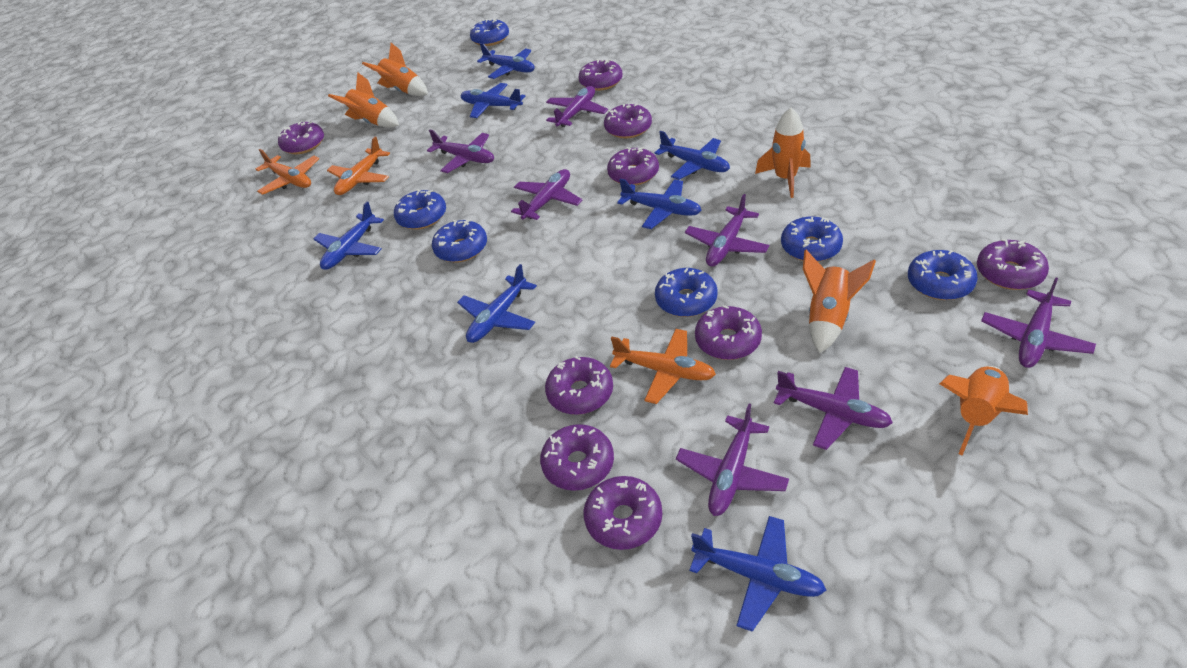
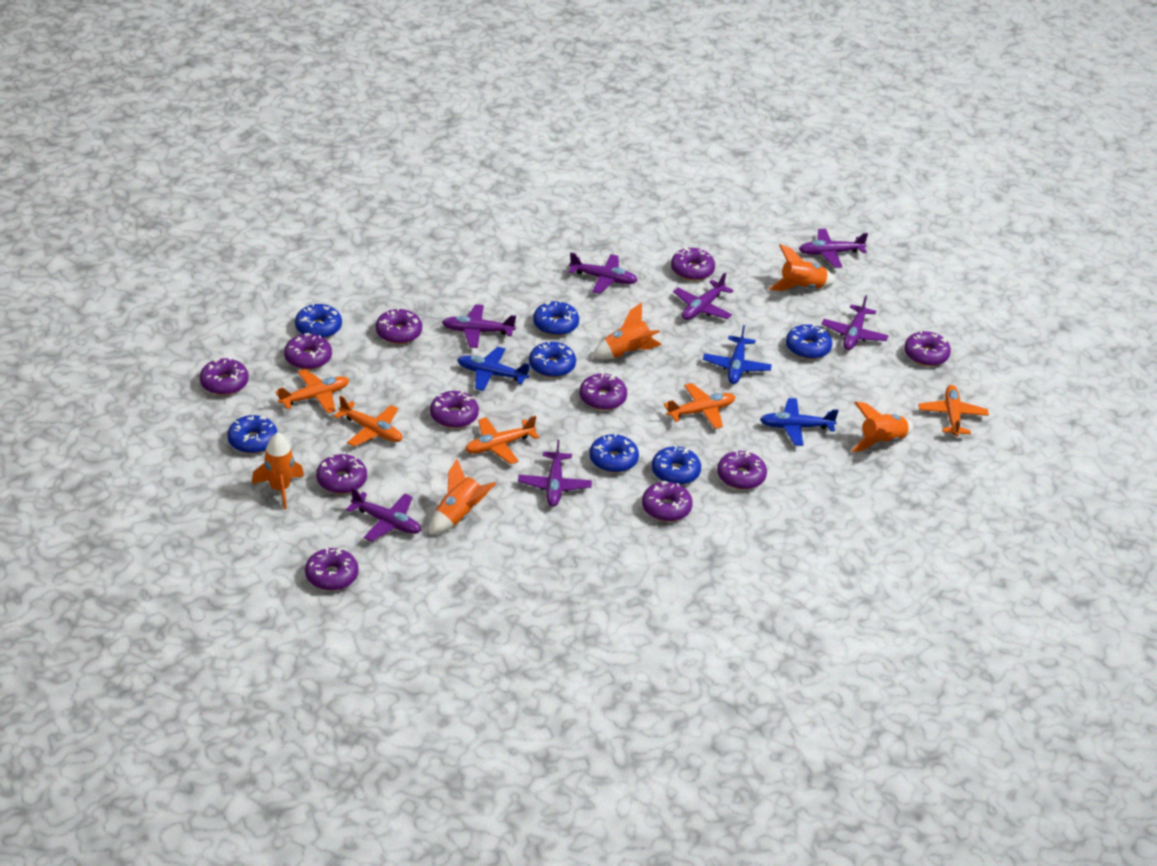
blue donut: 6 -> 7
blue plane: 7 -> 3
orange plane: 3 -> 5
purple donut: 9 -> 11

